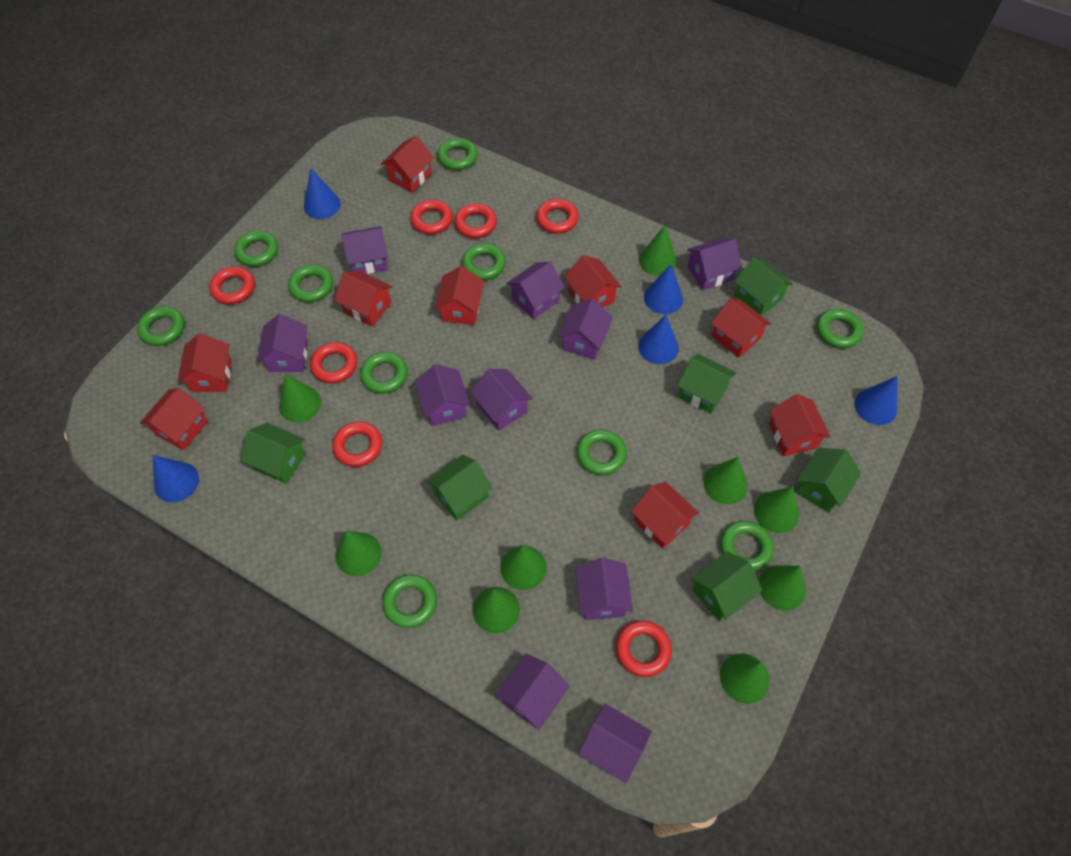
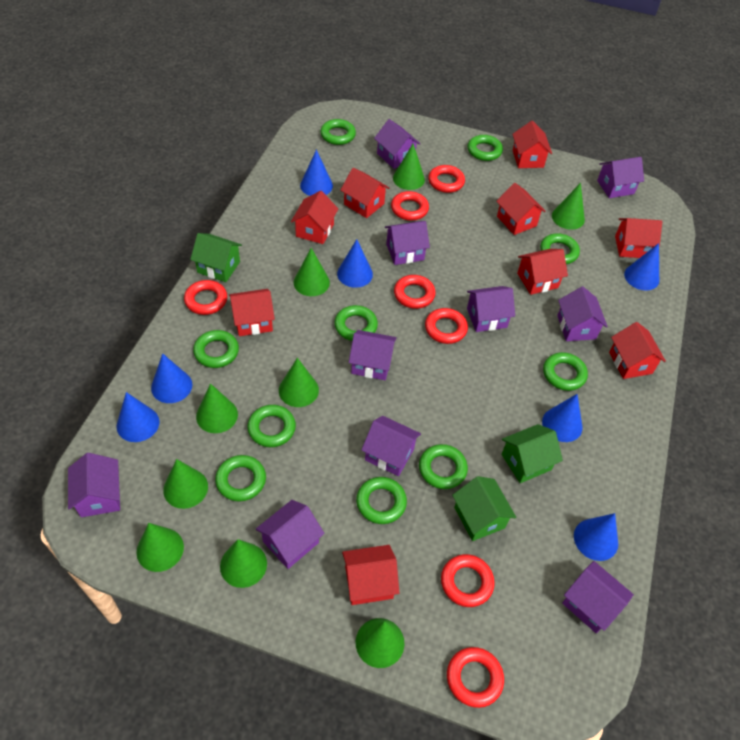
blue cone: 5 -> 7
green house: 6 -> 3

